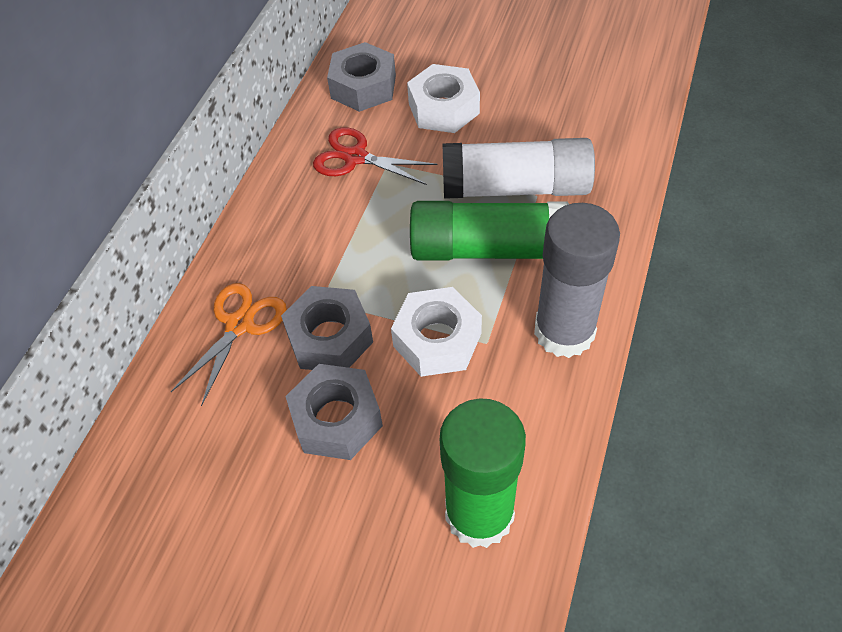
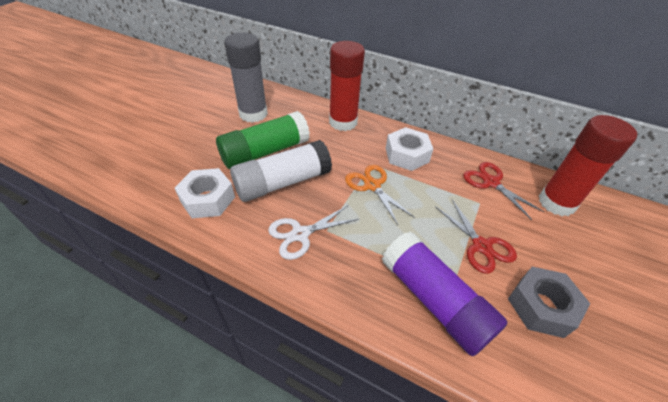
green glue stick: 2 -> 1
grey nut: 3 -> 1
purple glue stick: 0 -> 1
red glue stick: 0 -> 2
red scissors: 1 -> 2
white scissors: 0 -> 1

